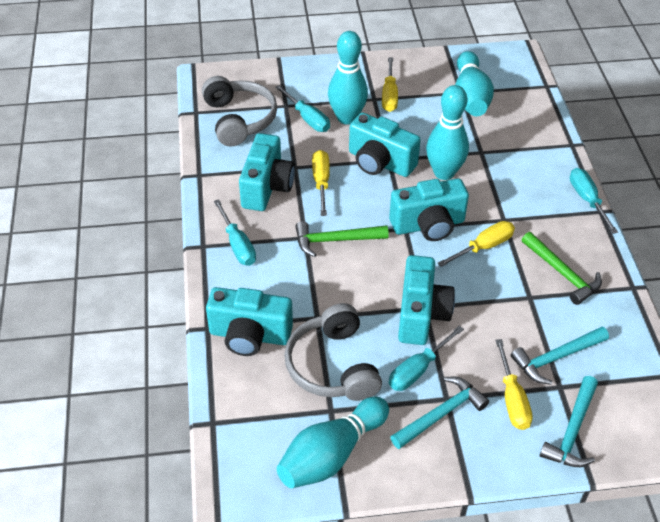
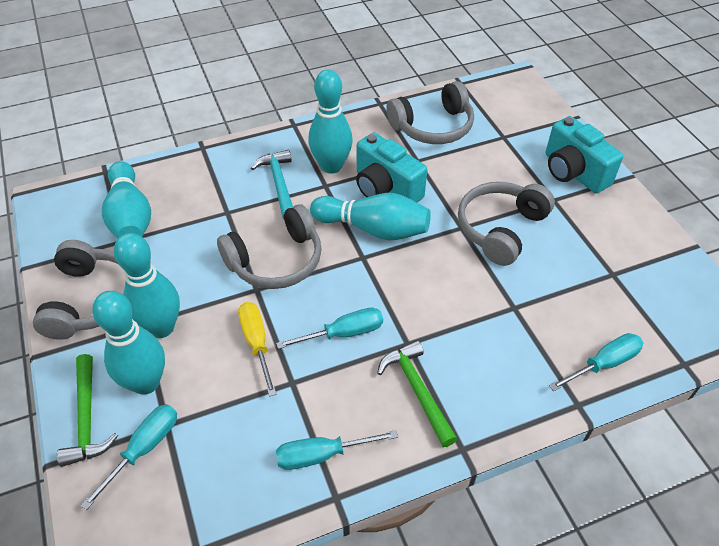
grey headphones: 2 -> 4
turquoise bowling pin: 4 -> 5
turquoise camera: 5 -> 2
turquoise hammer: 3 -> 1
yellow screwdriver: 4 -> 1

